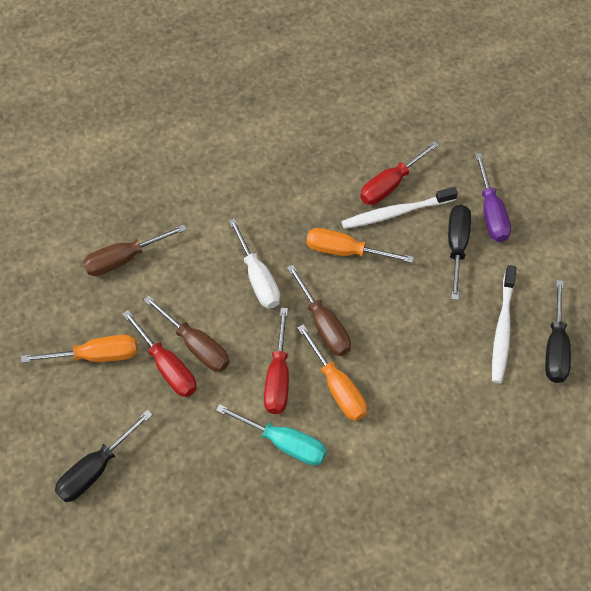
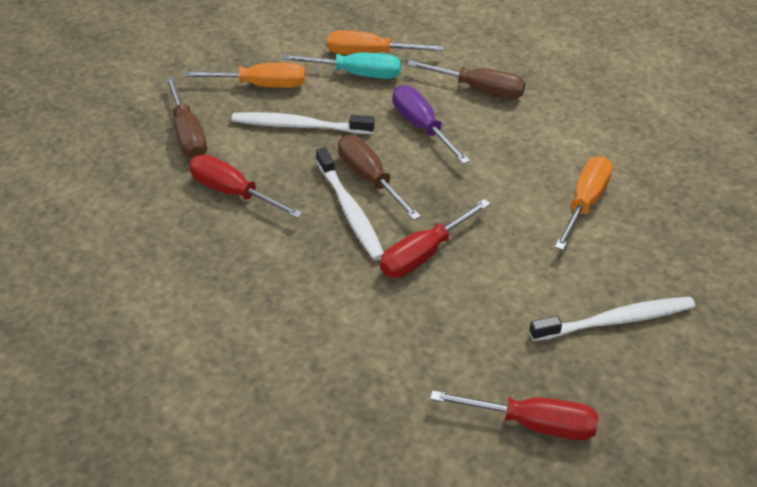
black screwdriver: 3 -> 0
white screwdriver: 1 -> 0
white toothbrush: 2 -> 3

